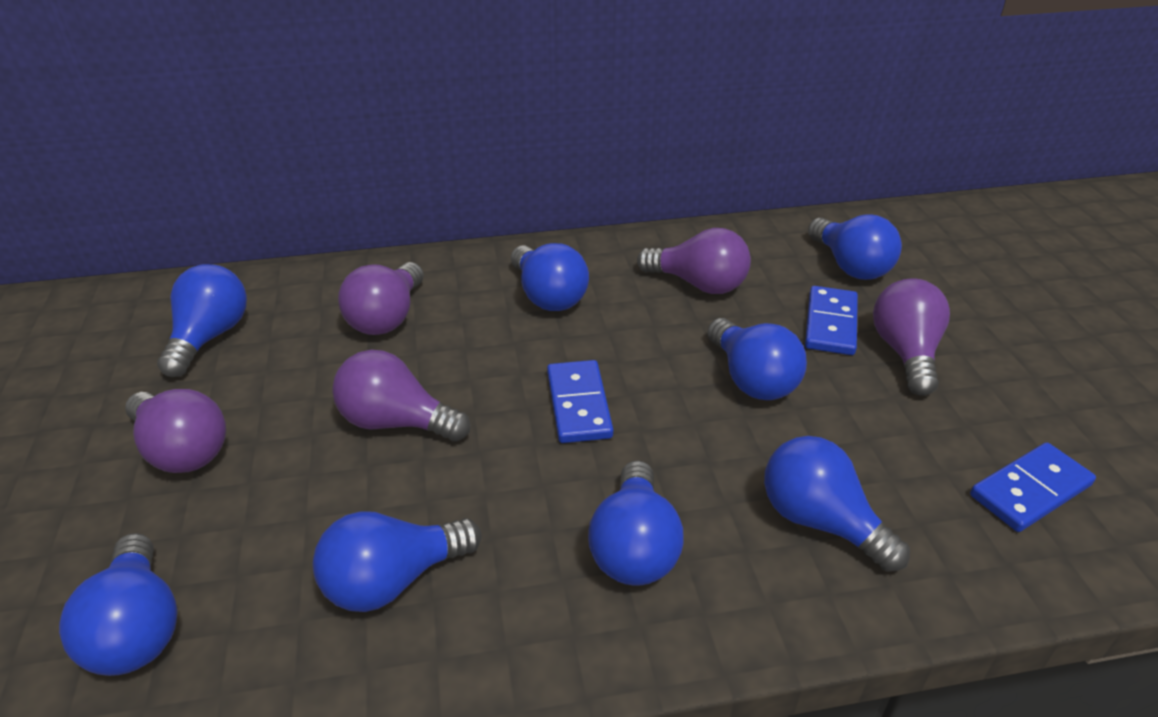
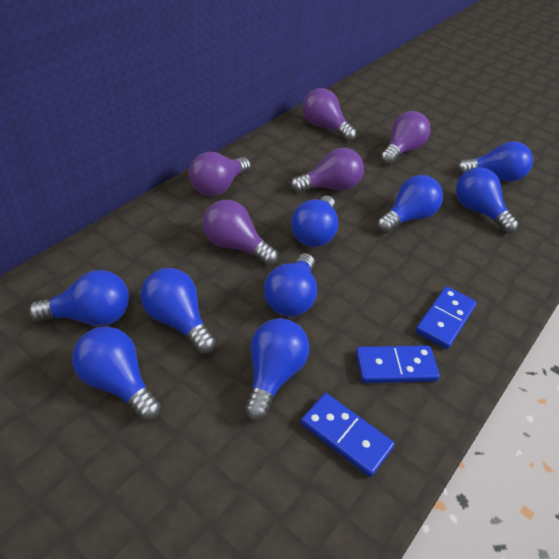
blue light bulb: 8 -> 9

